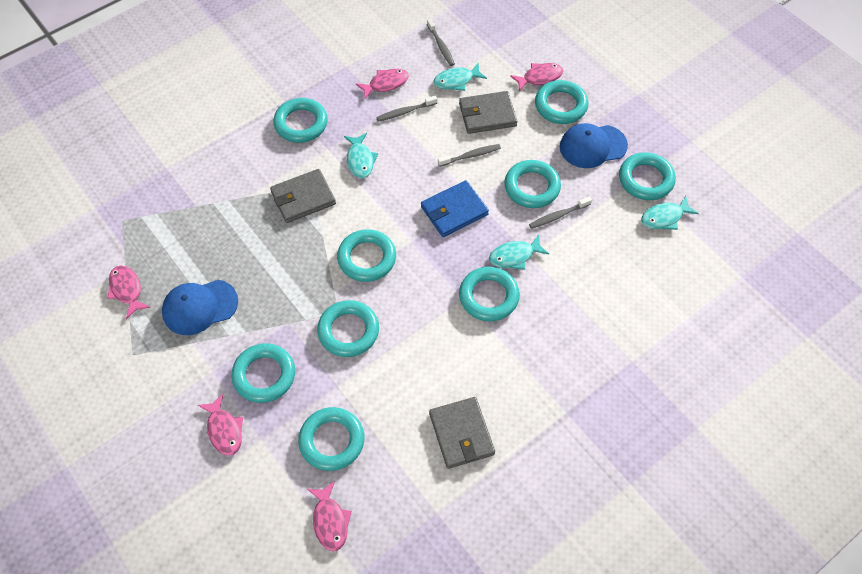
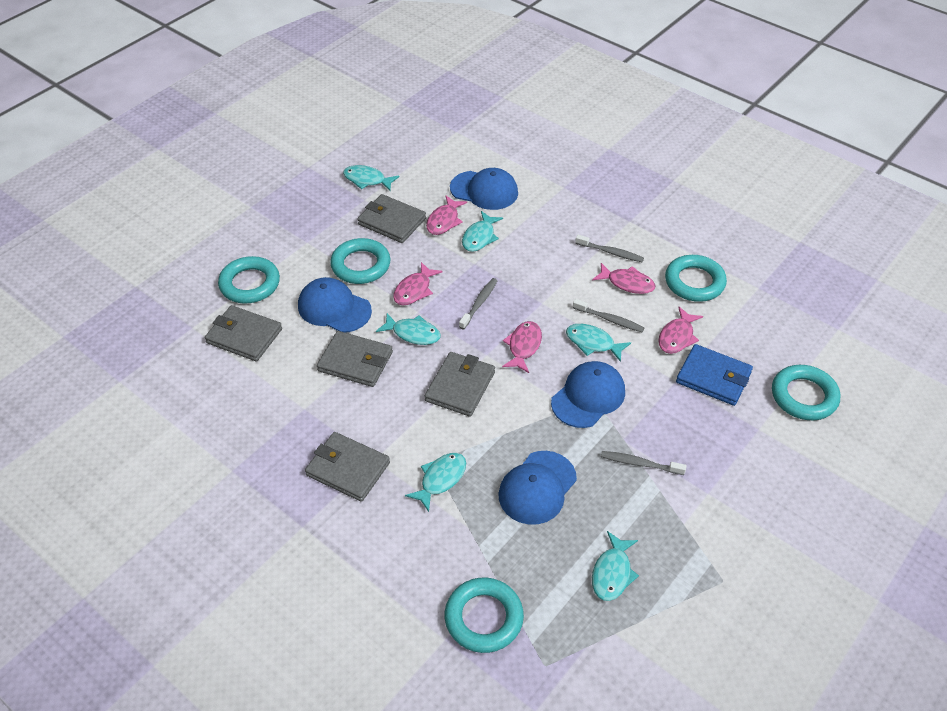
blue cap: 2 -> 4
grey wallet: 3 -> 5
turquoise fish: 4 -> 6
turquoise ring: 9 -> 5

